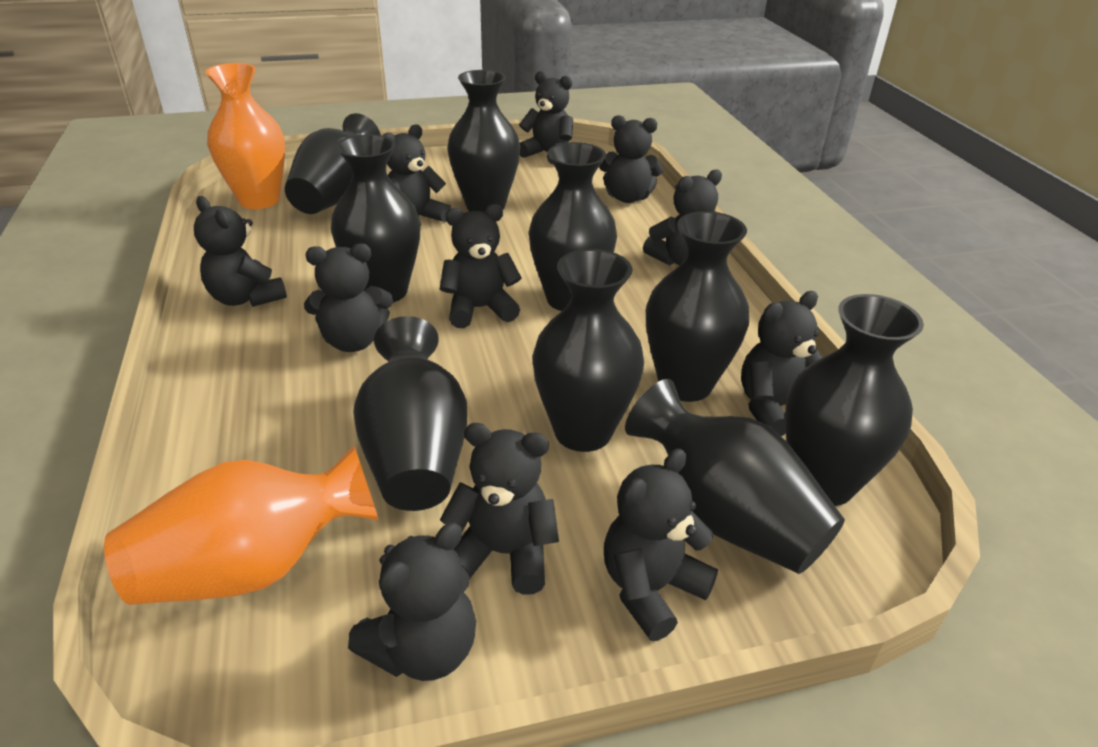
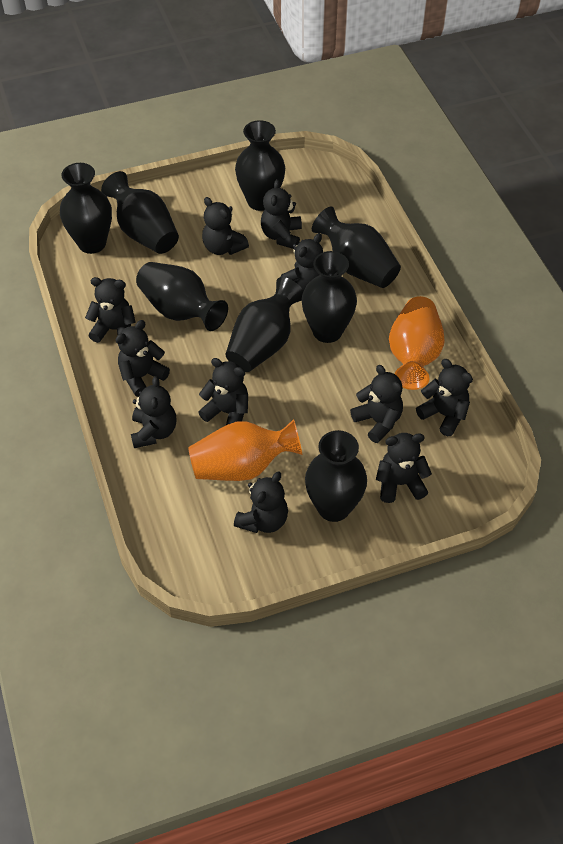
black vase: 9 -> 8

